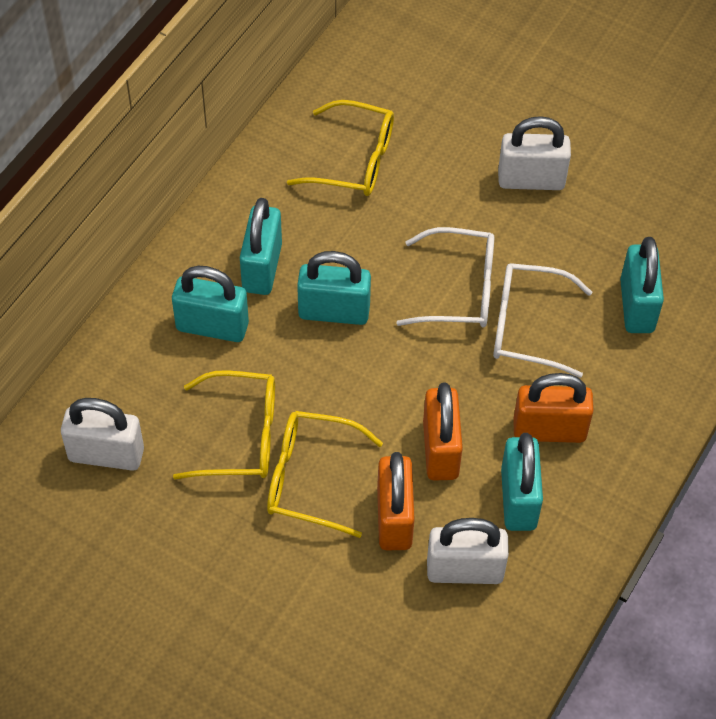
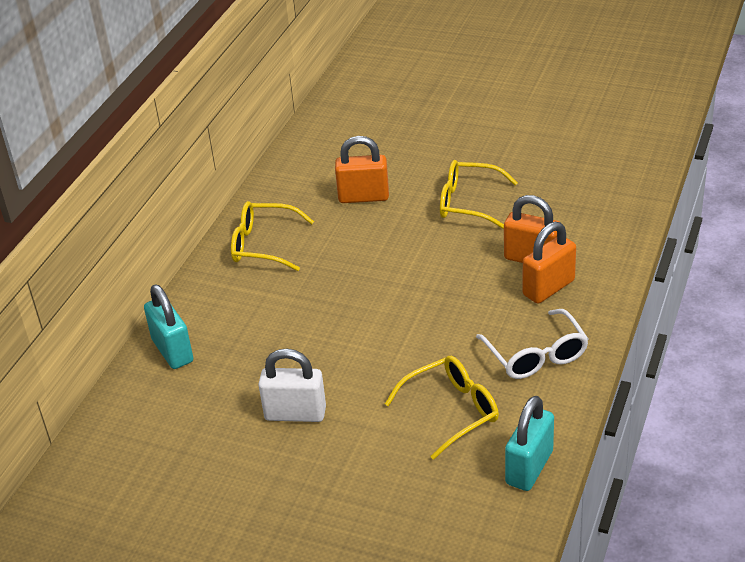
turquoise padlock: 5 -> 2
white glasses: 2 -> 1
white padlock: 3 -> 1

